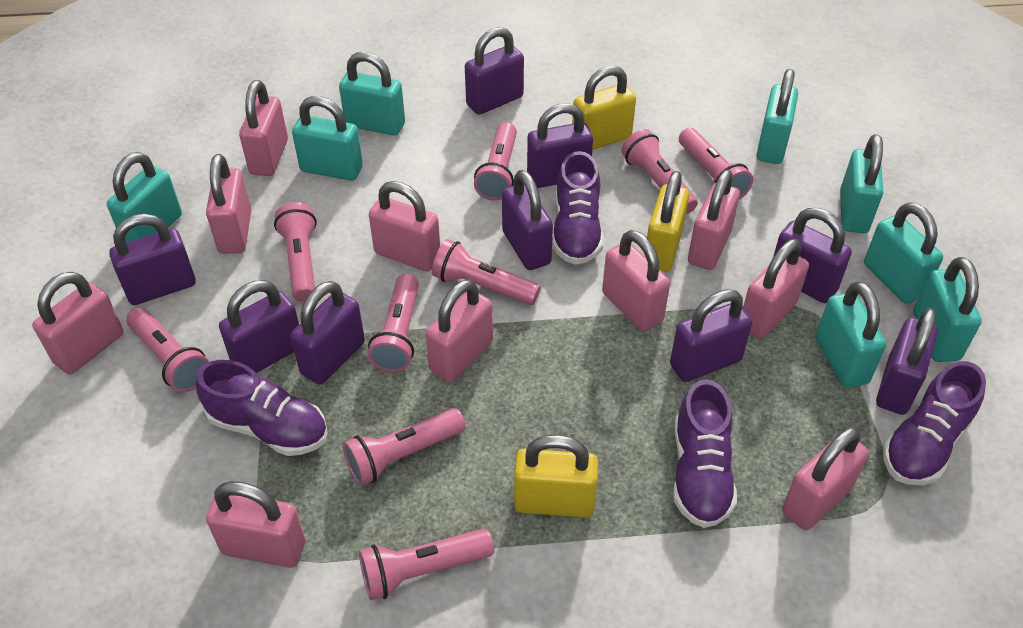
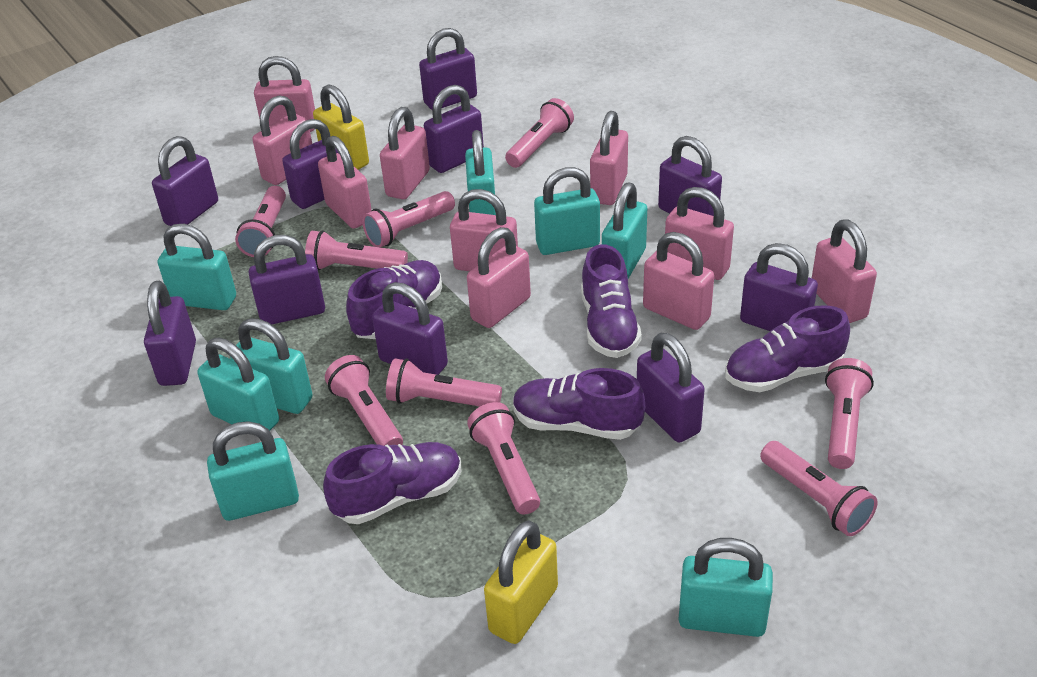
purple padlock: 9 -> 10
purple shoe: 4 -> 5
yellow padlock: 3 -> 2

